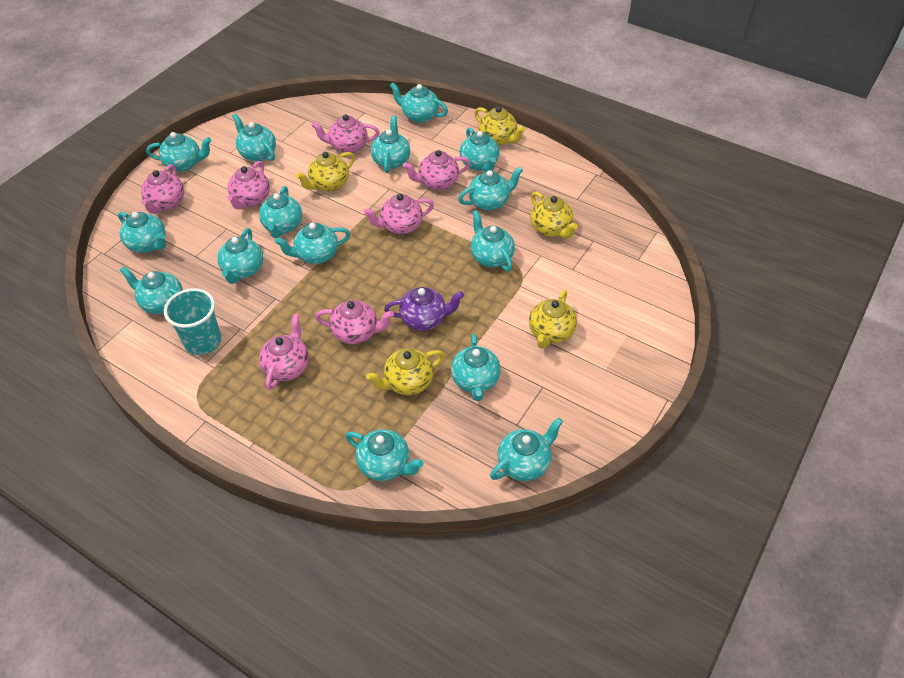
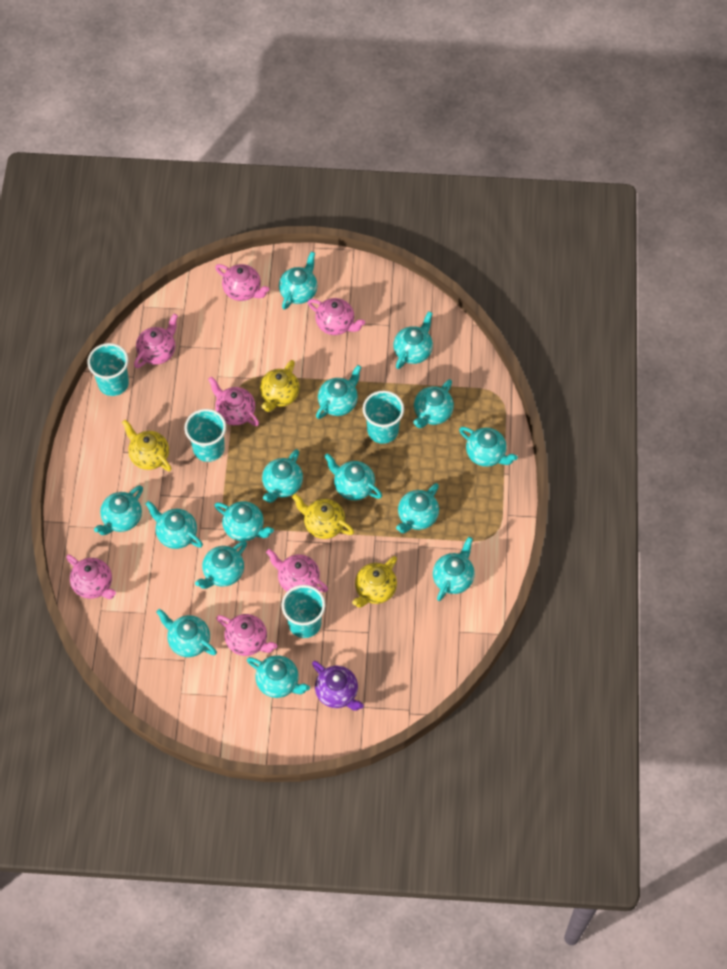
turquoise cup: 1 -> 4
yellow teapot: 5 -> 4

